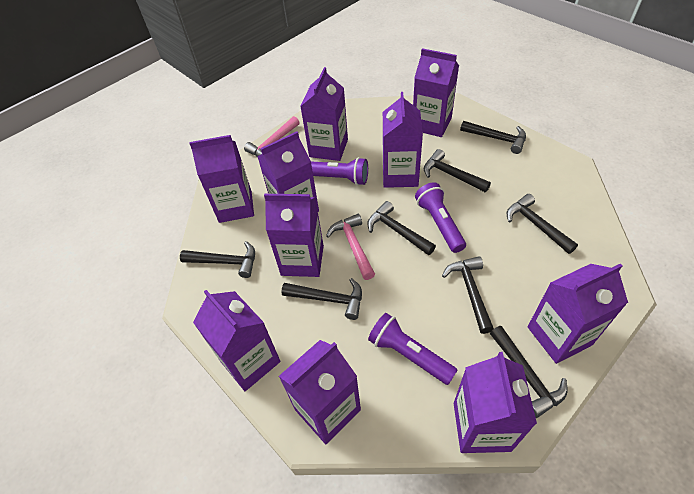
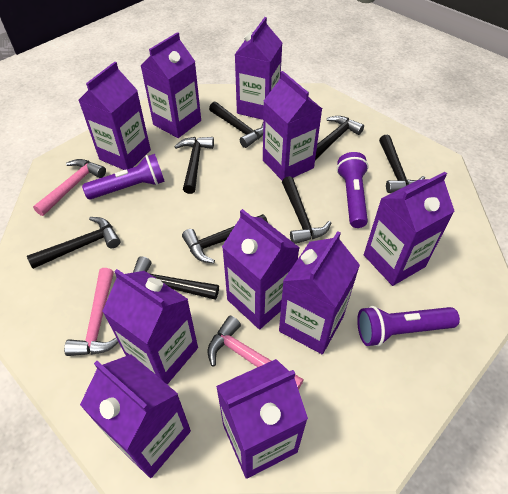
pink hammer: 2 -> 3

